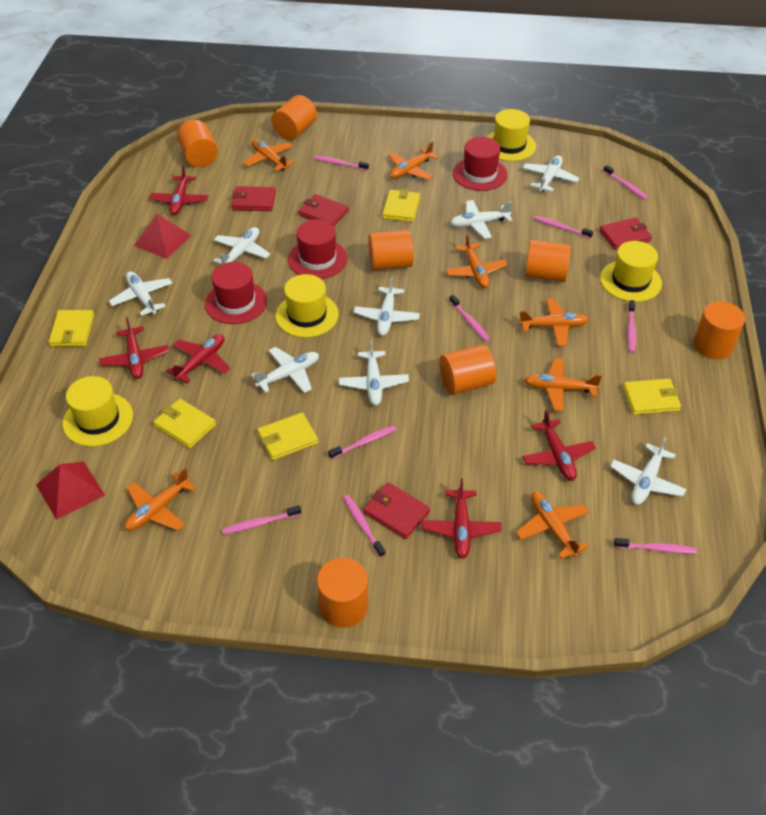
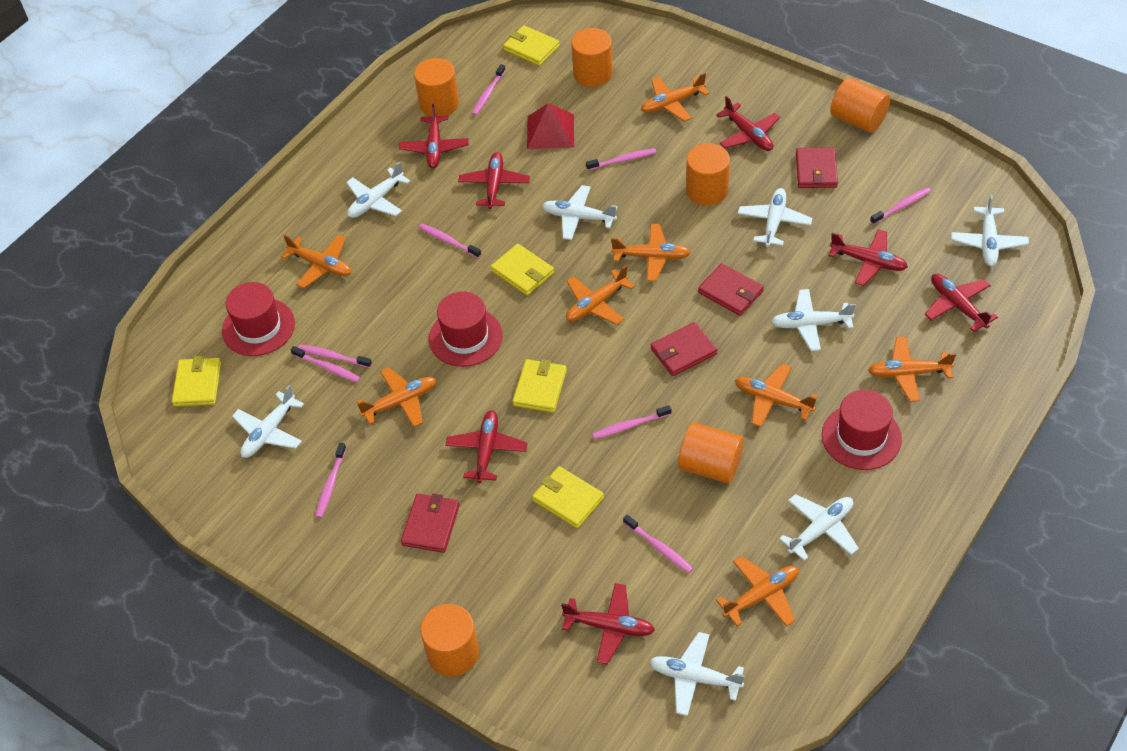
orange cylinder: 7 -> 6
orange plane: 7 -> 8
red plane: 5 -> 7
red pyramid: 2 -> 1
yellow hat: 4 -> 0

